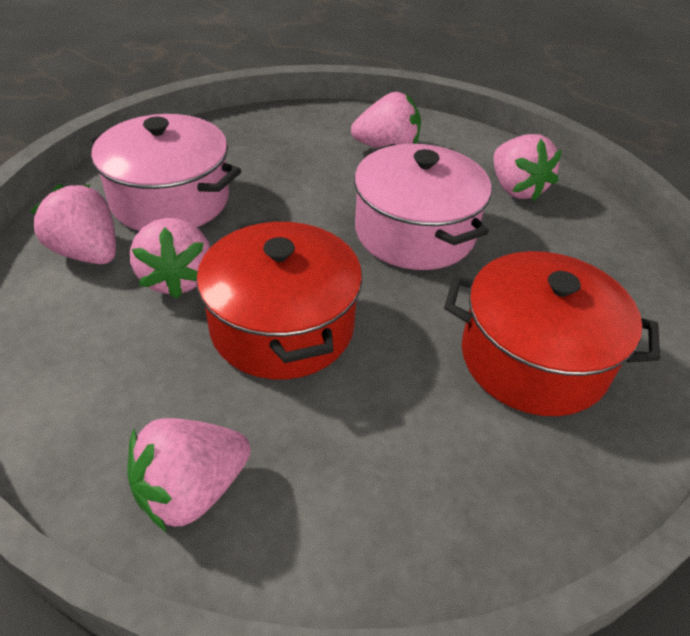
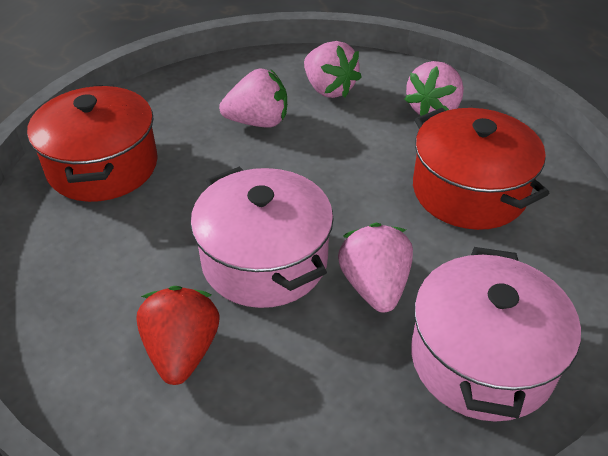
pink strawberry: 5 -> 4
red strawberry: 0 -> 1

